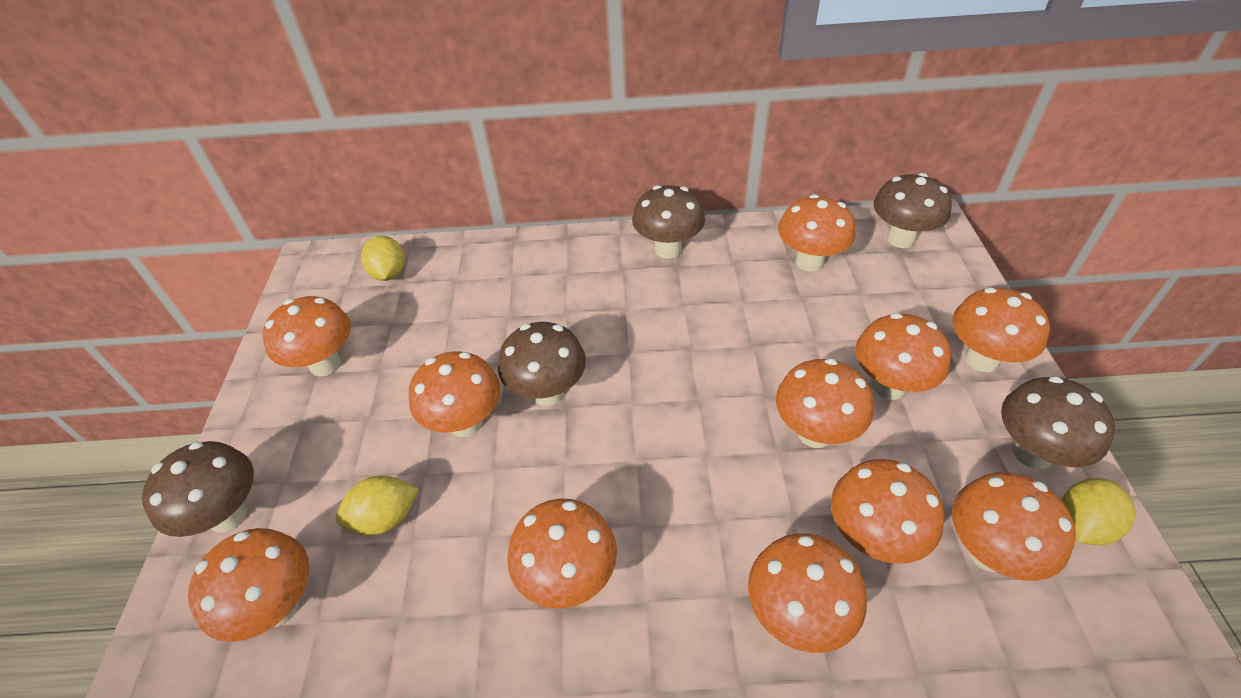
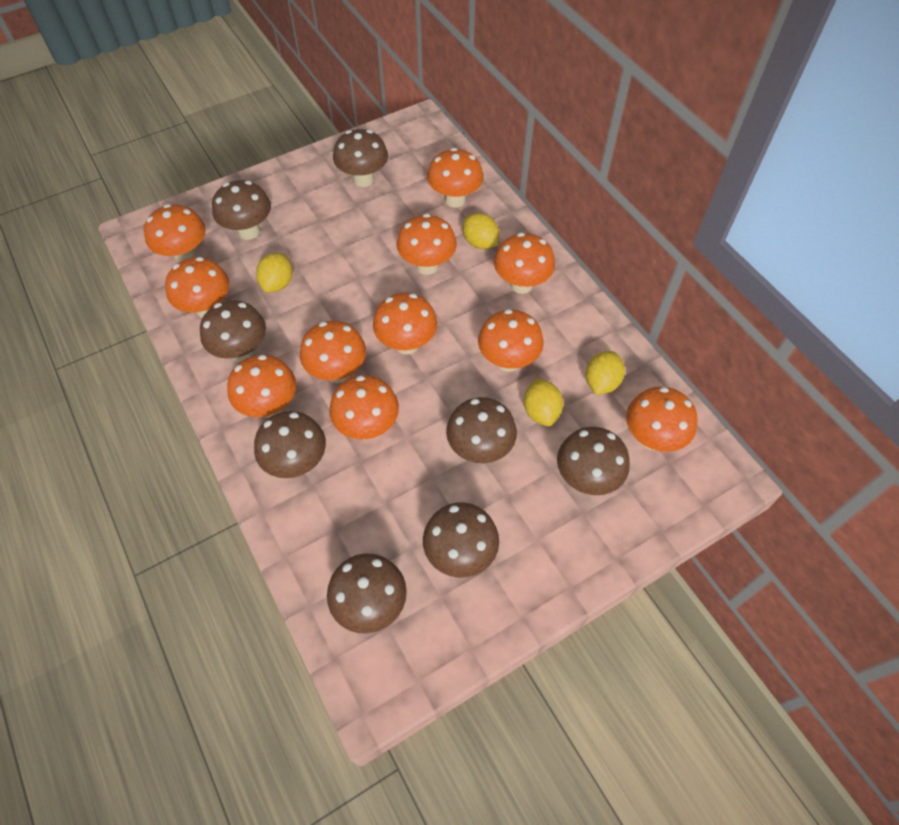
brown mushroom: 5 -> 8
yellow lemon: 3 -> 4

